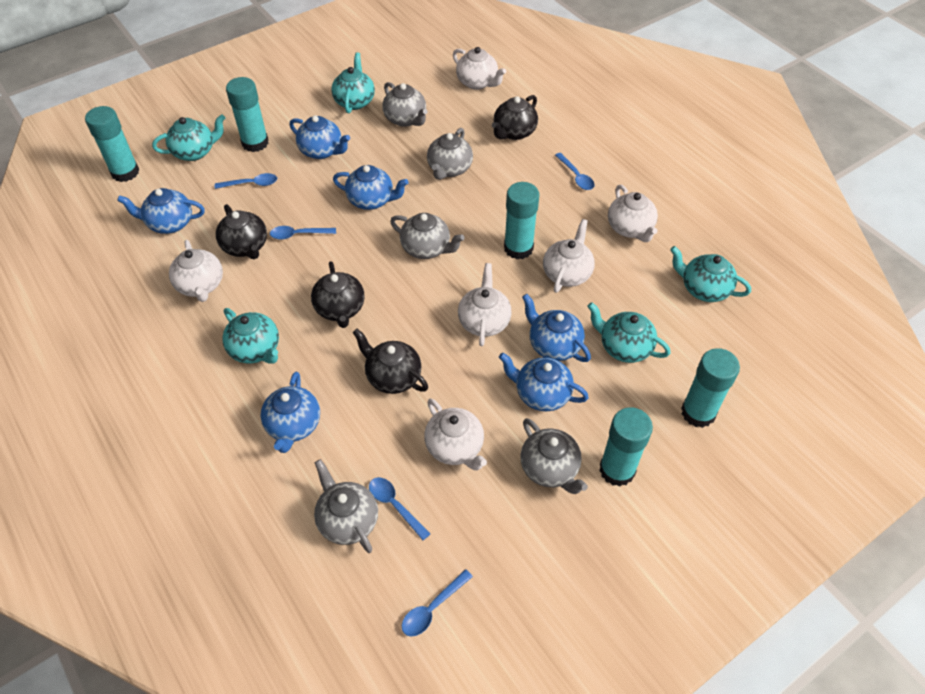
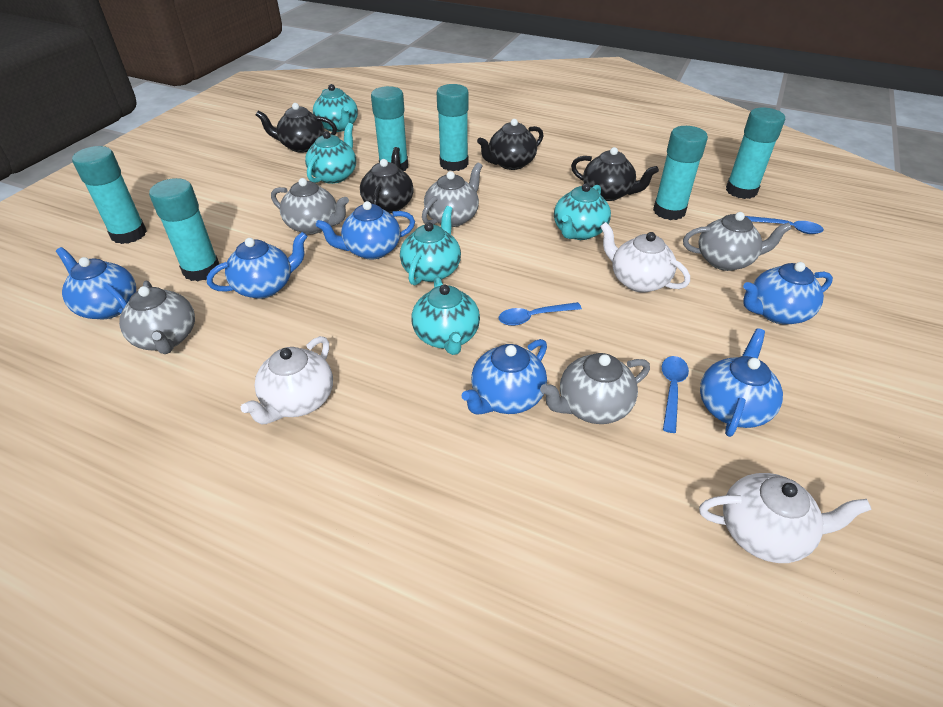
blue spoon: 5 -> 3
turquoise glue stick: 5 -> 6
white teapot: 6 -> 3

